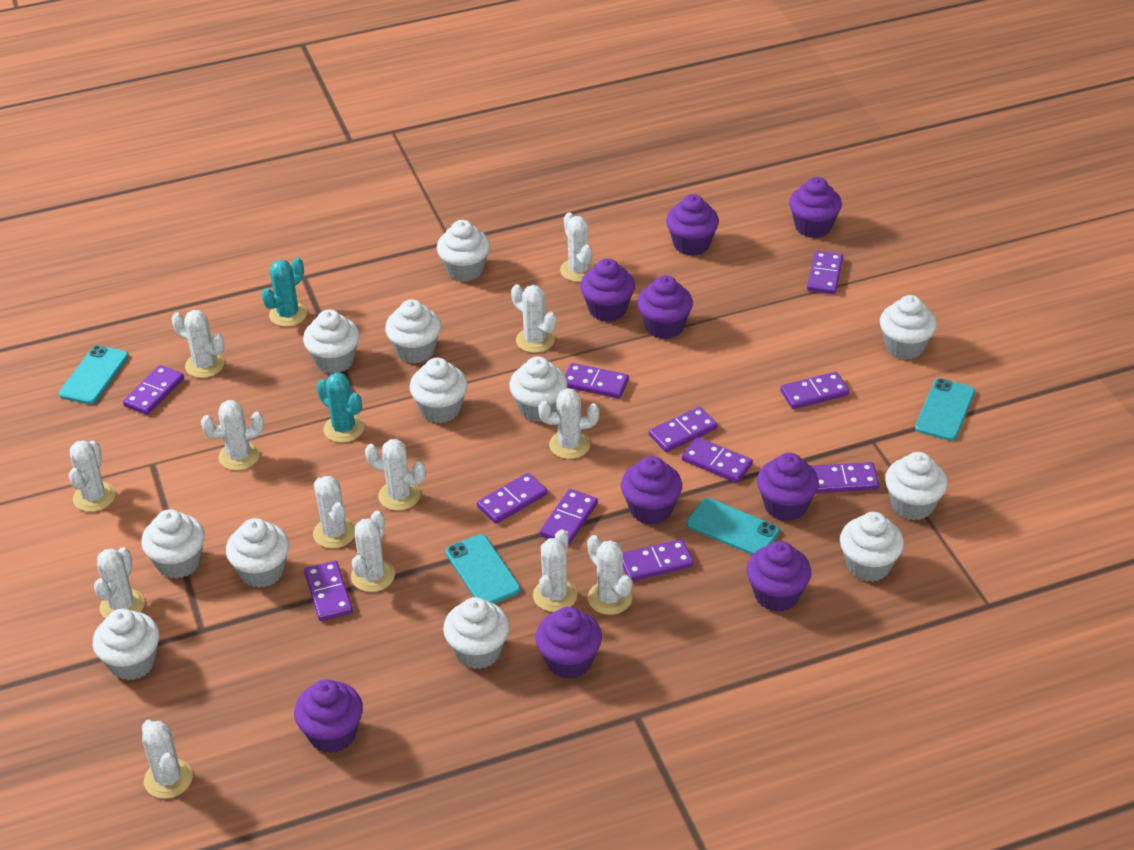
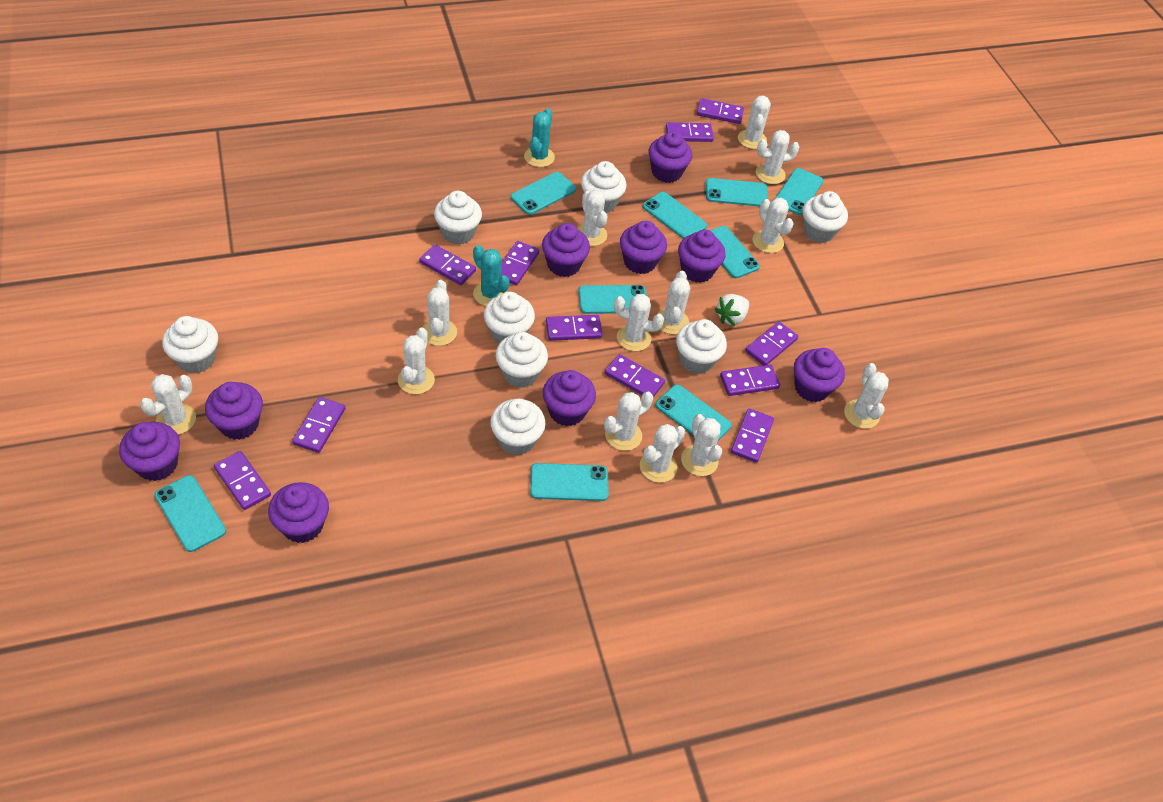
turquoise phone: 4 -> 9
white cupcake: 12 -> 8
white strawberry: 0 -> 1

